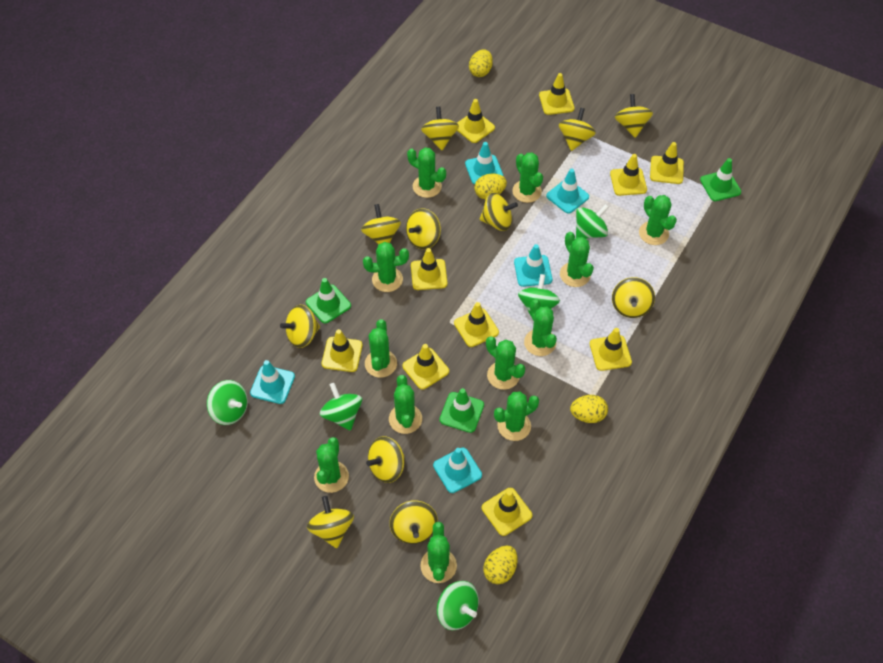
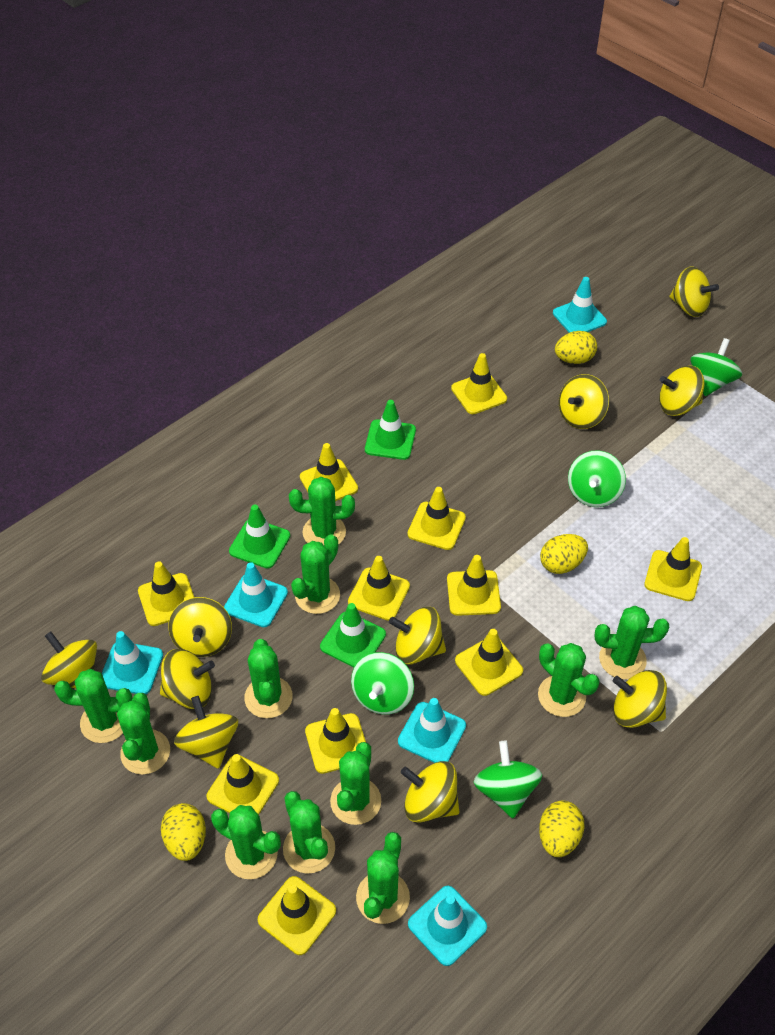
green cactus: 12 -> 11
green spinning top: 5 -> 4
yellow spinning top: 11 -> 10
yellow traffic cone: 10 -> 11

